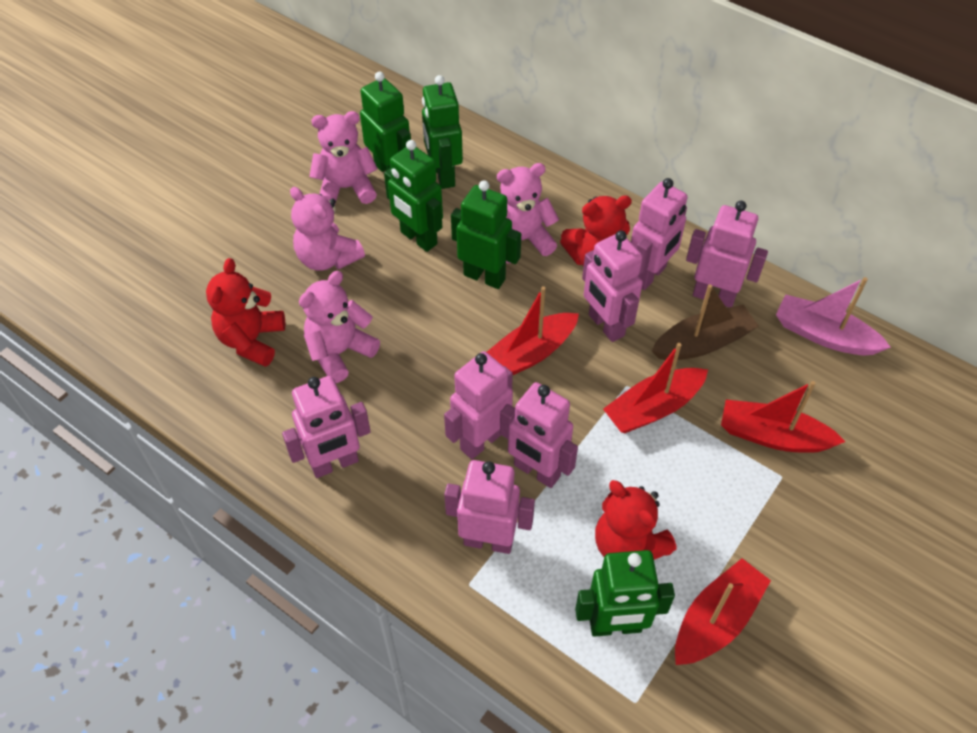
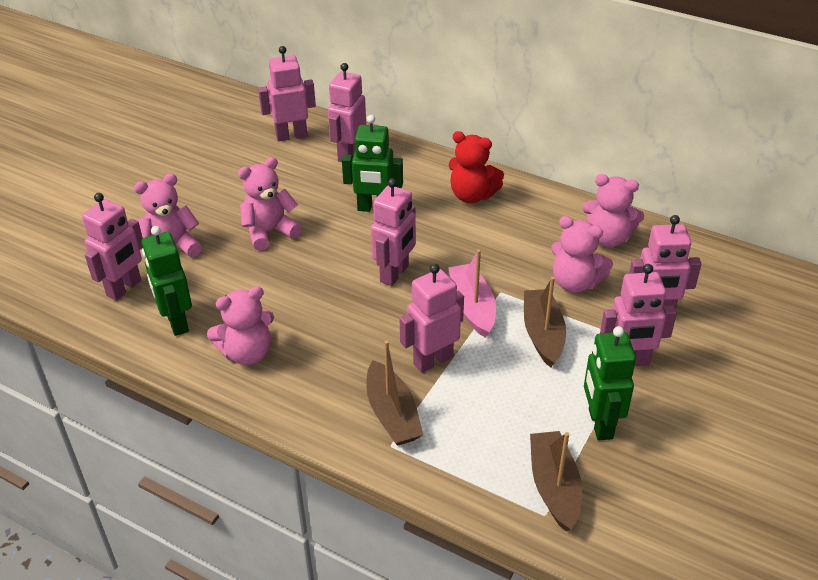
brown boat: 1 -> 3
green robot: 5 -> 3
pink teddy bear: 4 -> 5
red boat: 4 -> 0
red teddy bear: 3 -> 1

